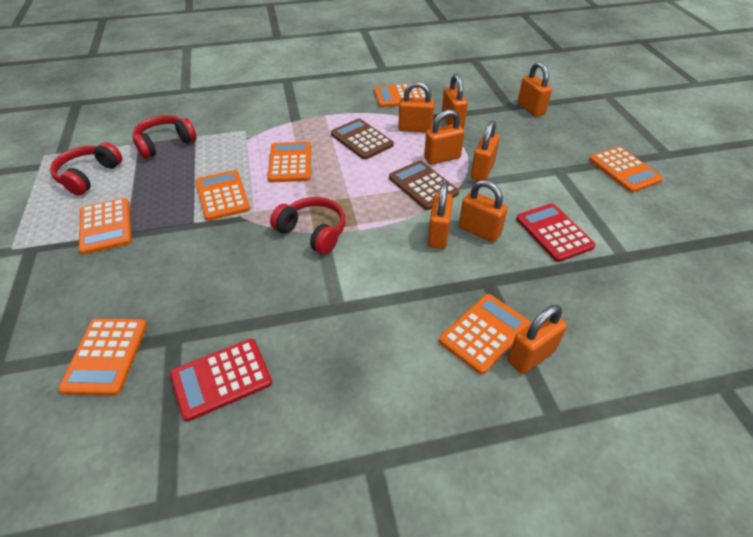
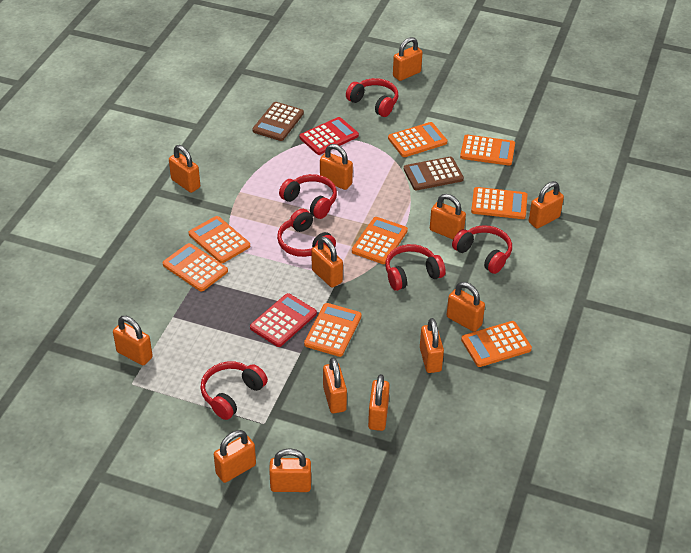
orange calculator: 7 -> 8
orange padlock: 8 -> 13
red headphones: 3 -> 6

